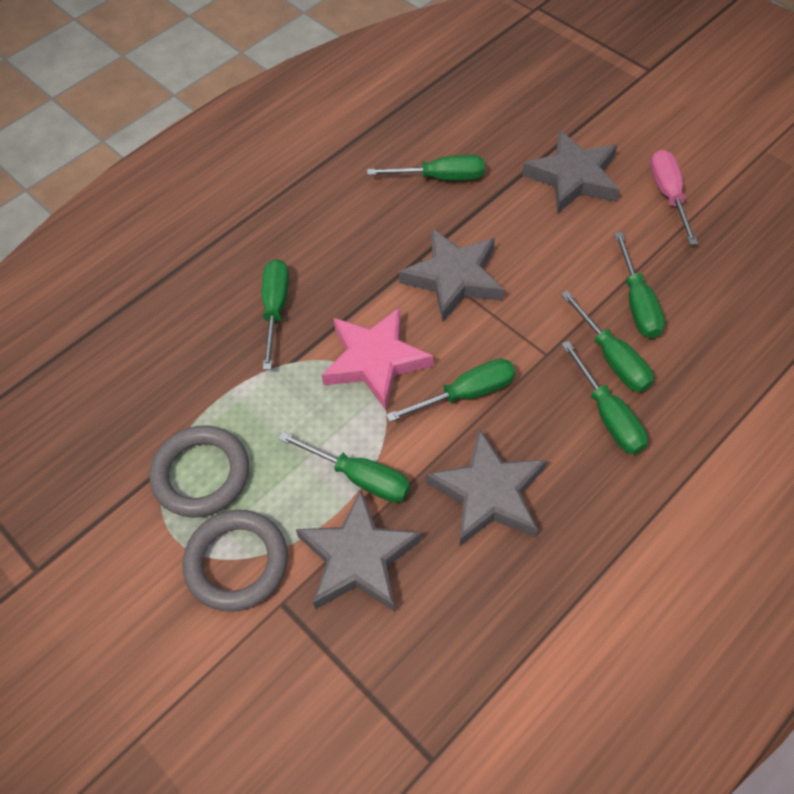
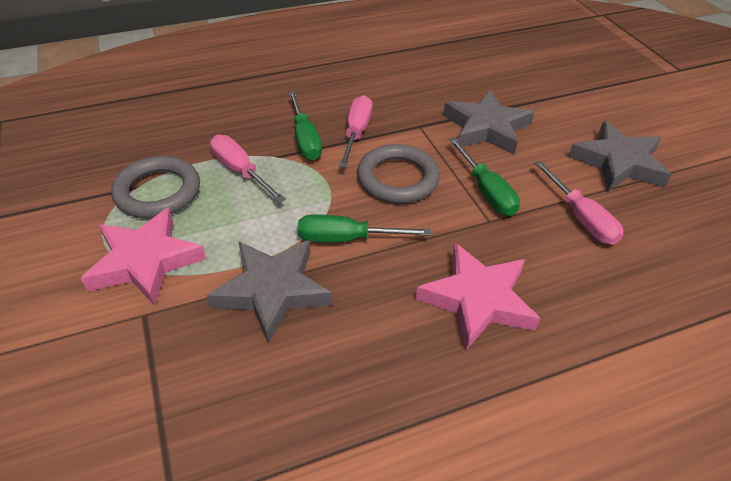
green screwdriver: 7 -> 3
grey star: 4 -> 3
pink screwdriver: 1 -> 3
pink star: 1 -> 2

